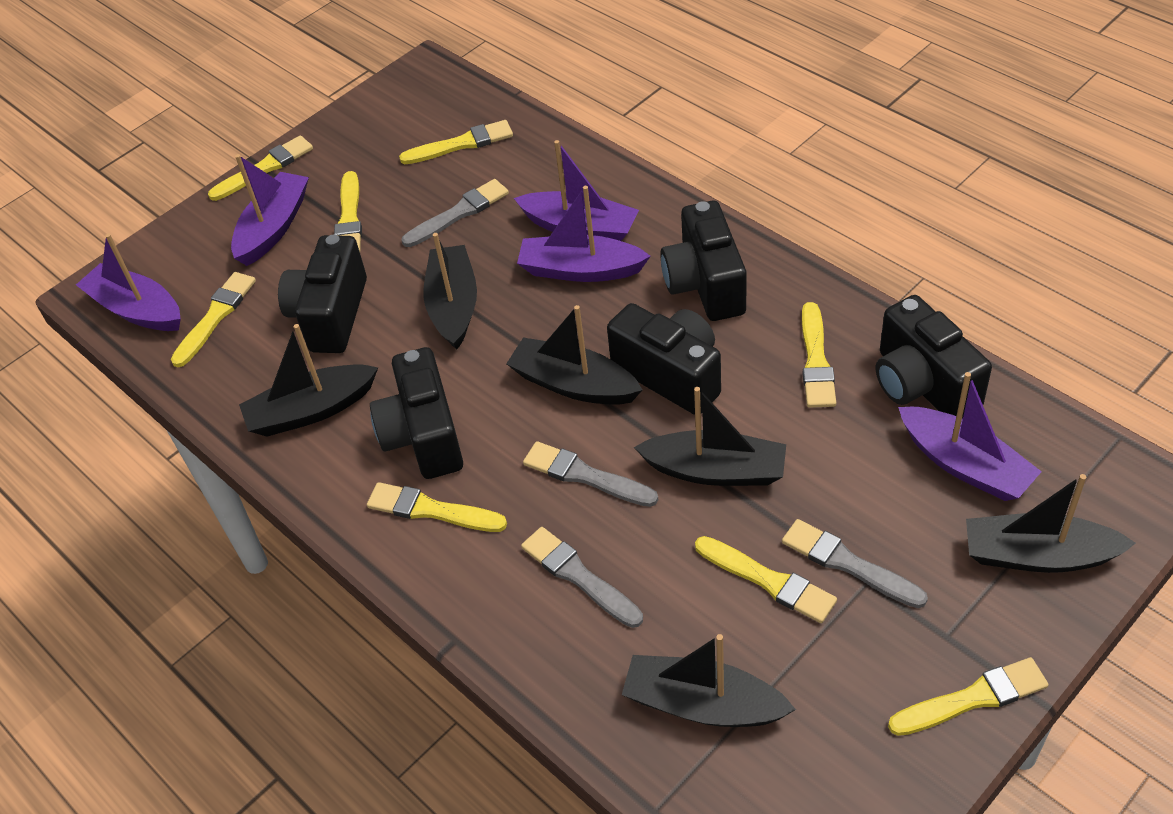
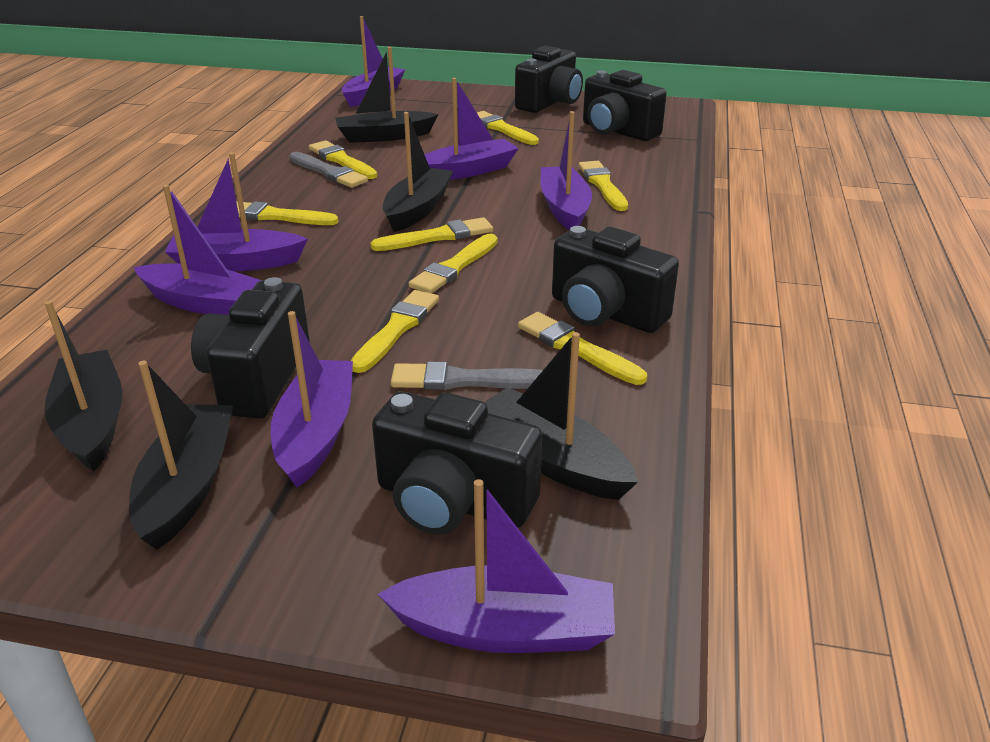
black boat: 6 -> 5
grey brush: 4 -> 2
purple boat: 5 -> 7

